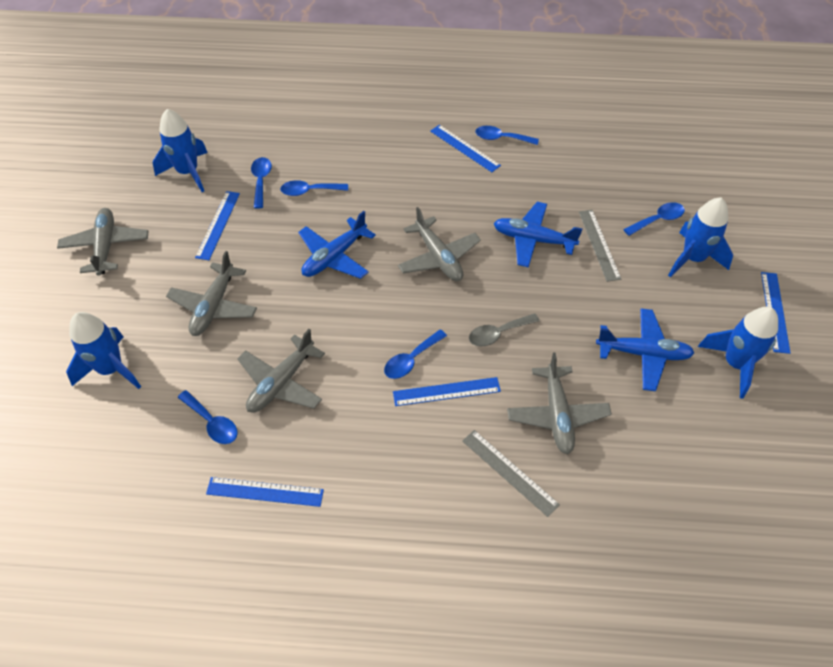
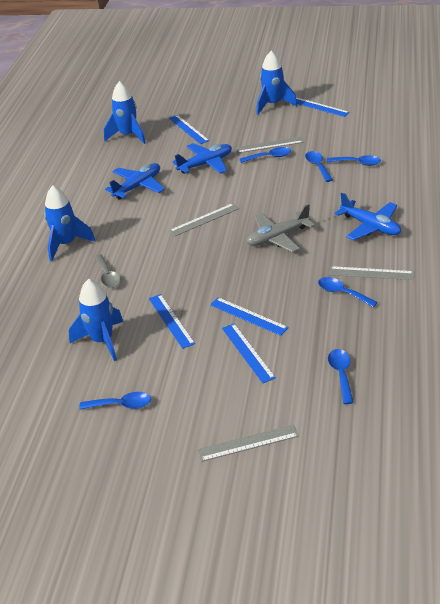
grey plane: 5 -> 1
grey ruler: 2 -> 4

